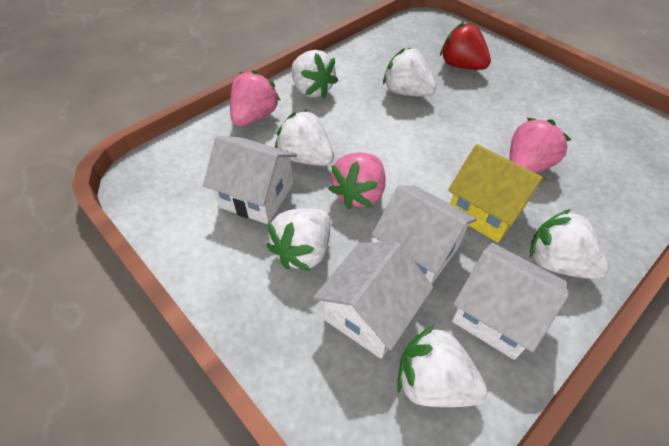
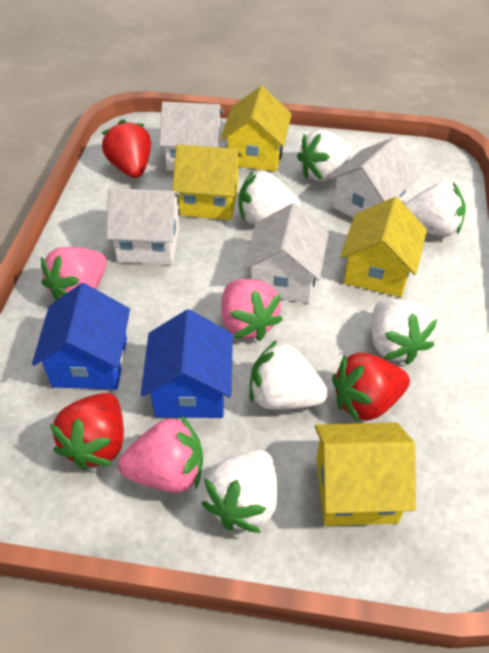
blue house: 0 -> 2
red strawberry: 1 -> 3
yellow house: 1 -> 4

